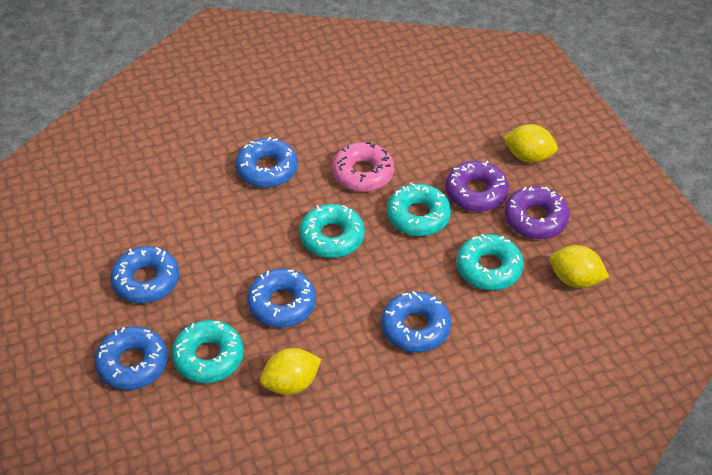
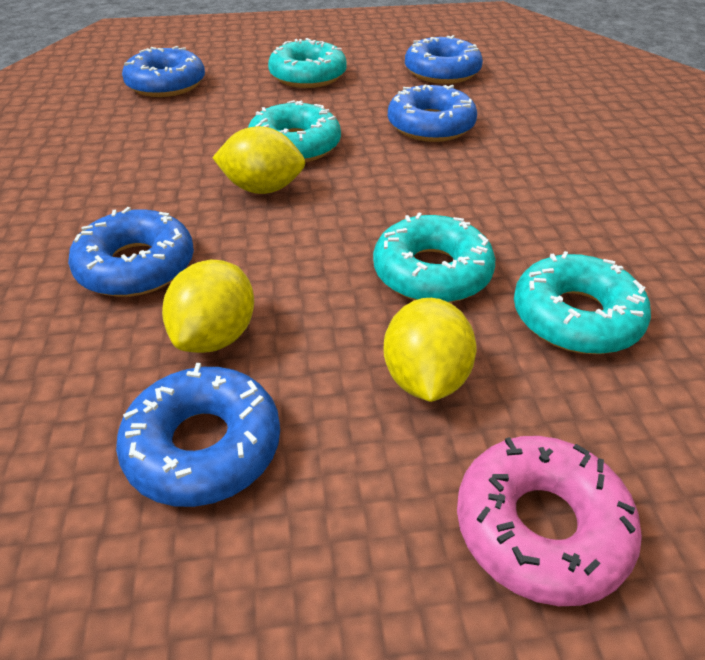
purple donut: 2 -> 0

